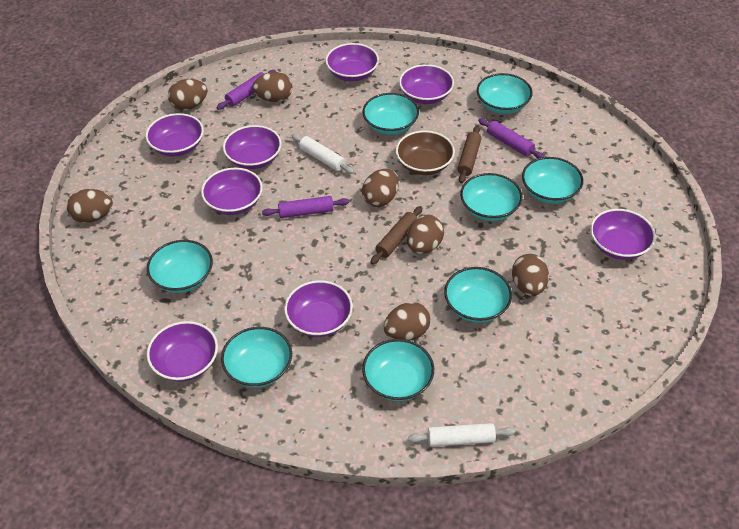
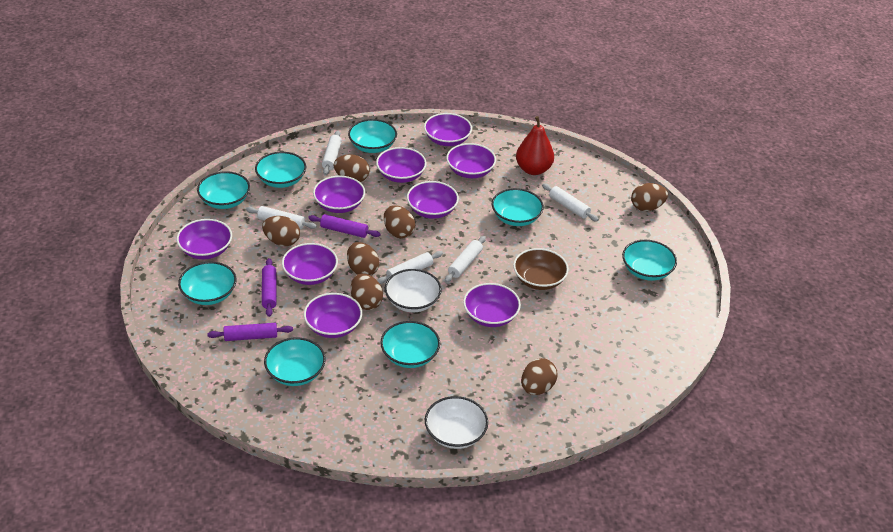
brown rolling pin: 2 -> 0
purple bowl: 8 -> 9
red pear: 0 -> 1
white bowl: 0 -> 2
white rolling pin: 2 -> 5

